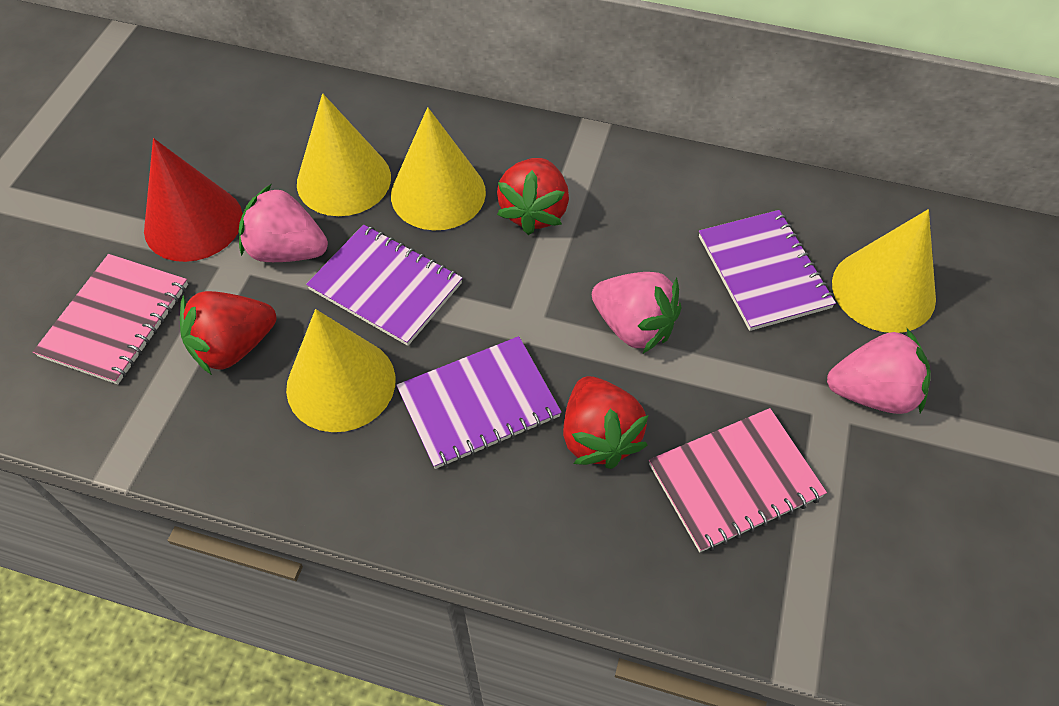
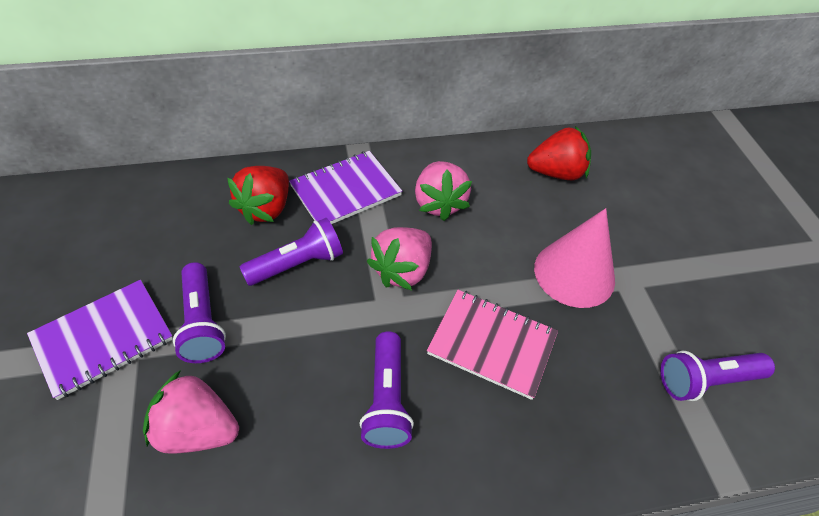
pink cone: 0 -> 1
pink notebook: 2 -> 1
purple flashlight: 0 -> 4
purple notebook: 3 -> 2
red cone: 1 -> 0
red strawberry: 3 -> 2
yellow cone: 4 -> 0

